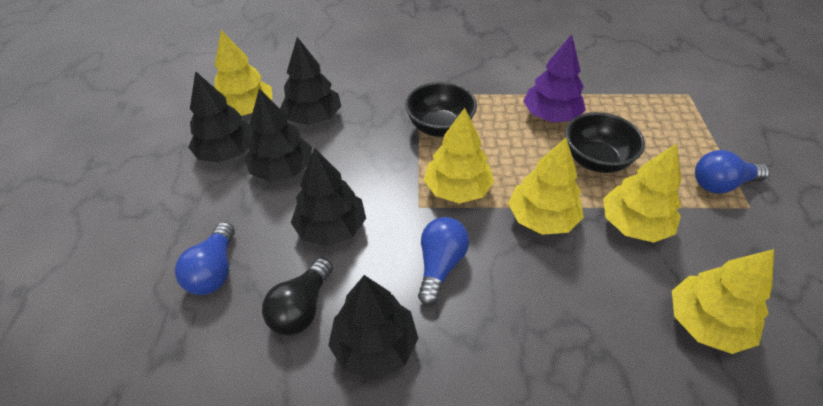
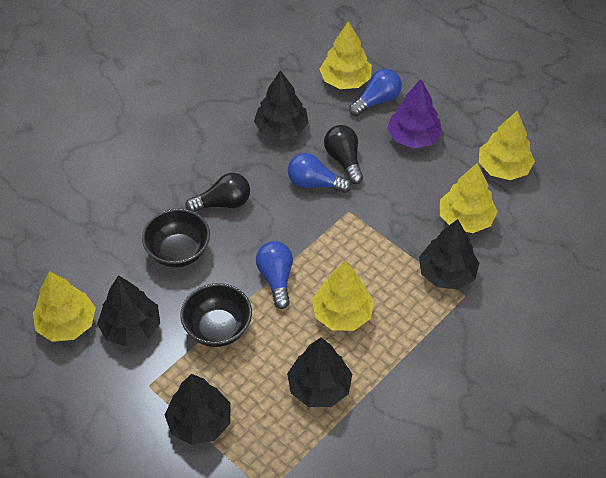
black light bulb: 1 -> 2

